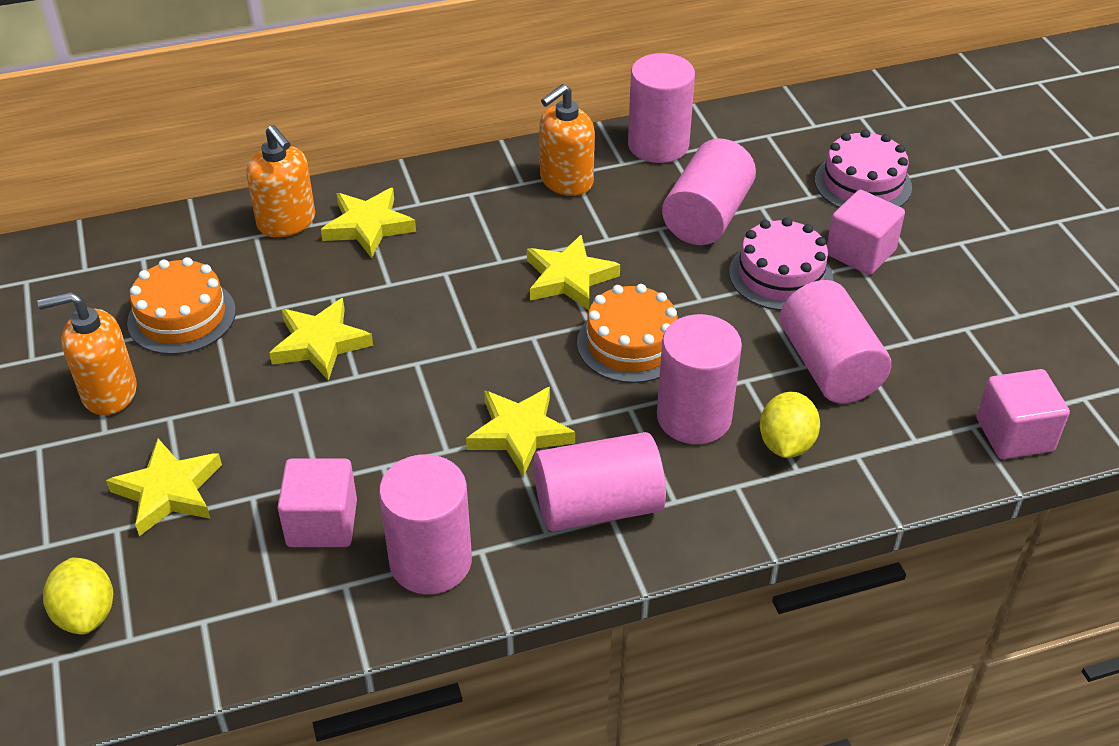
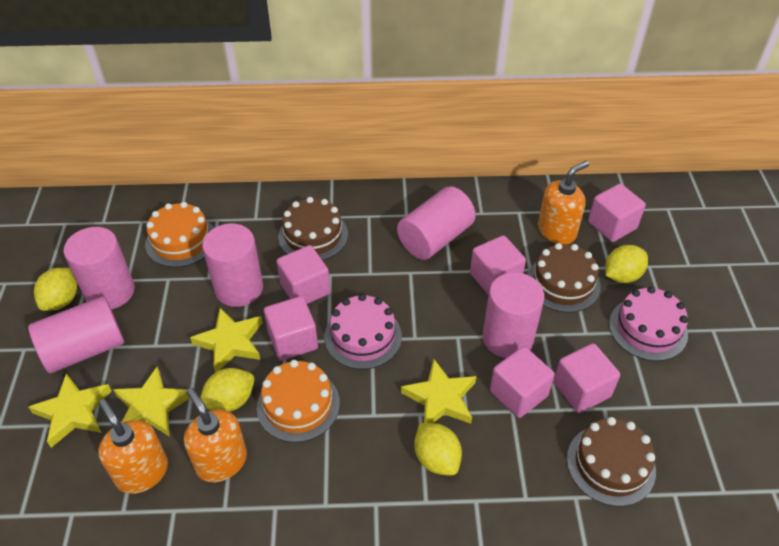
brown cake: 0 -> 3
pink cube: 3 -> 6
pink cylinder: 6 -> 5
yellow lemon: 2 -> 4
yellow star: 5 -> 4

